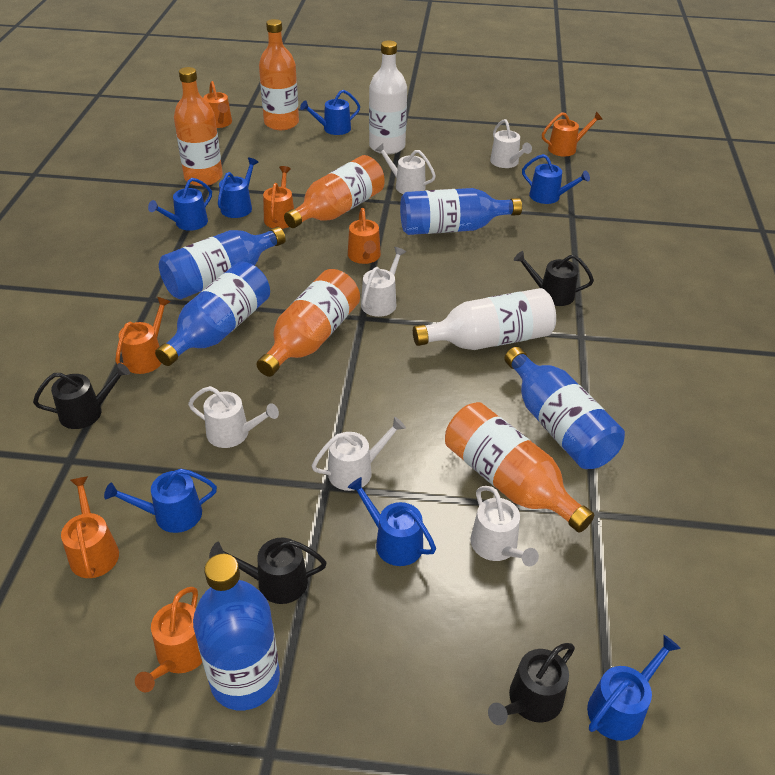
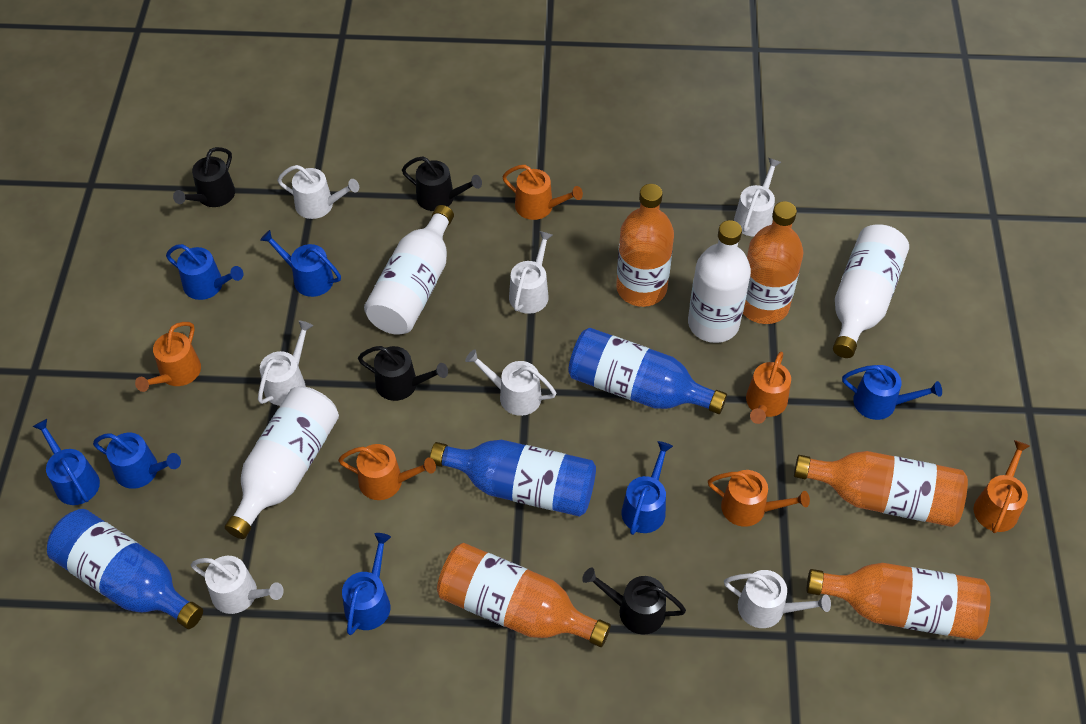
blue bottle: 5 -> 3
orange watering can: 7 -> 6
white bottle: 2 -> 4
white watering can: 6 -> 7

